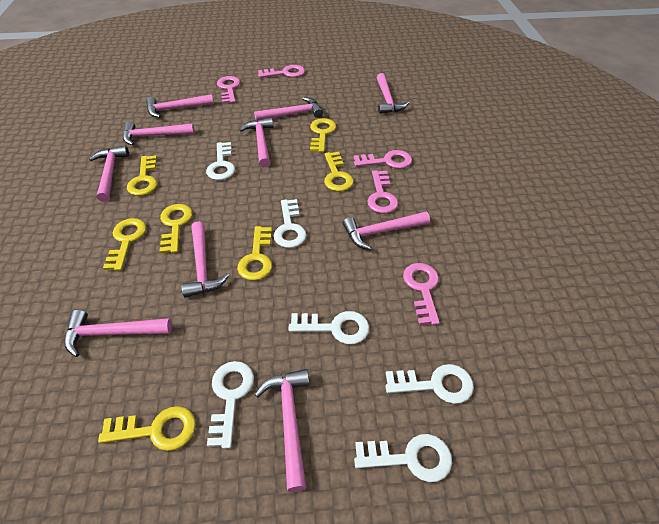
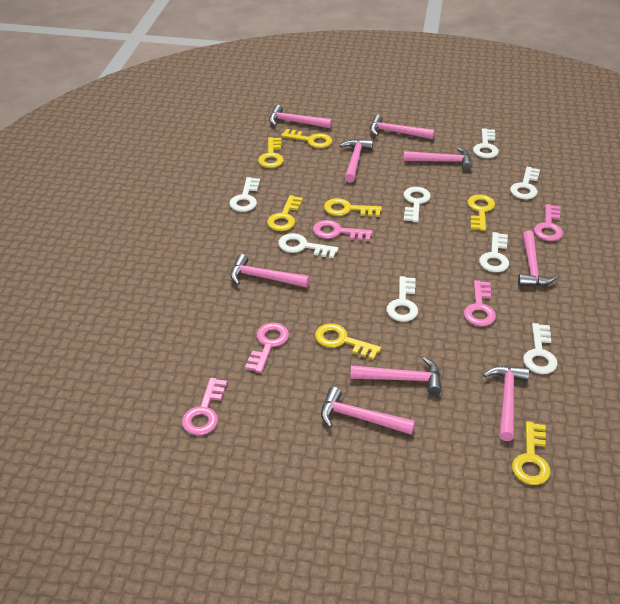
pink hammer: 10 -> 9
white key: 6 -> 8

